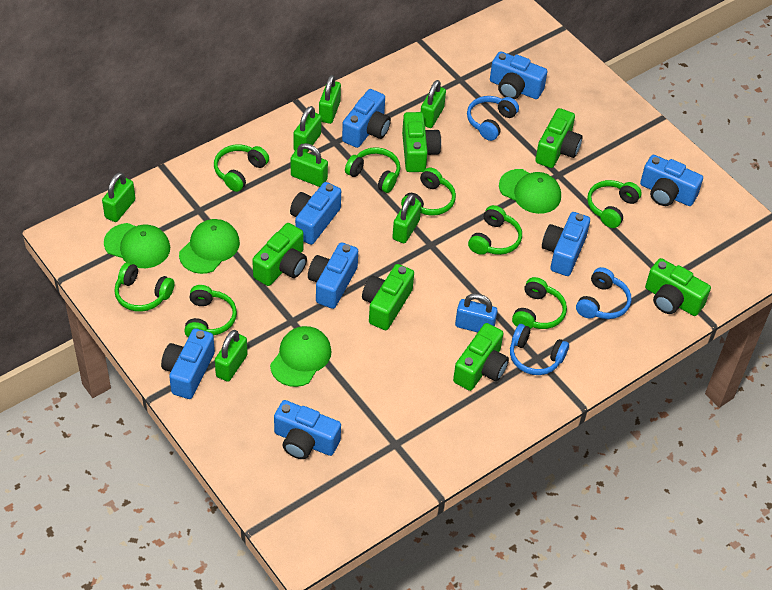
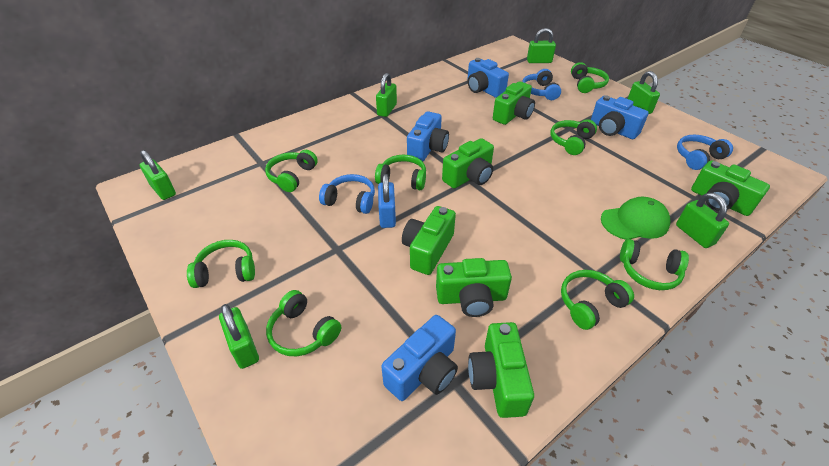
blue camera: 8 -> 4
green cap: 4 -> 1
green padlock: 7 -> 6

